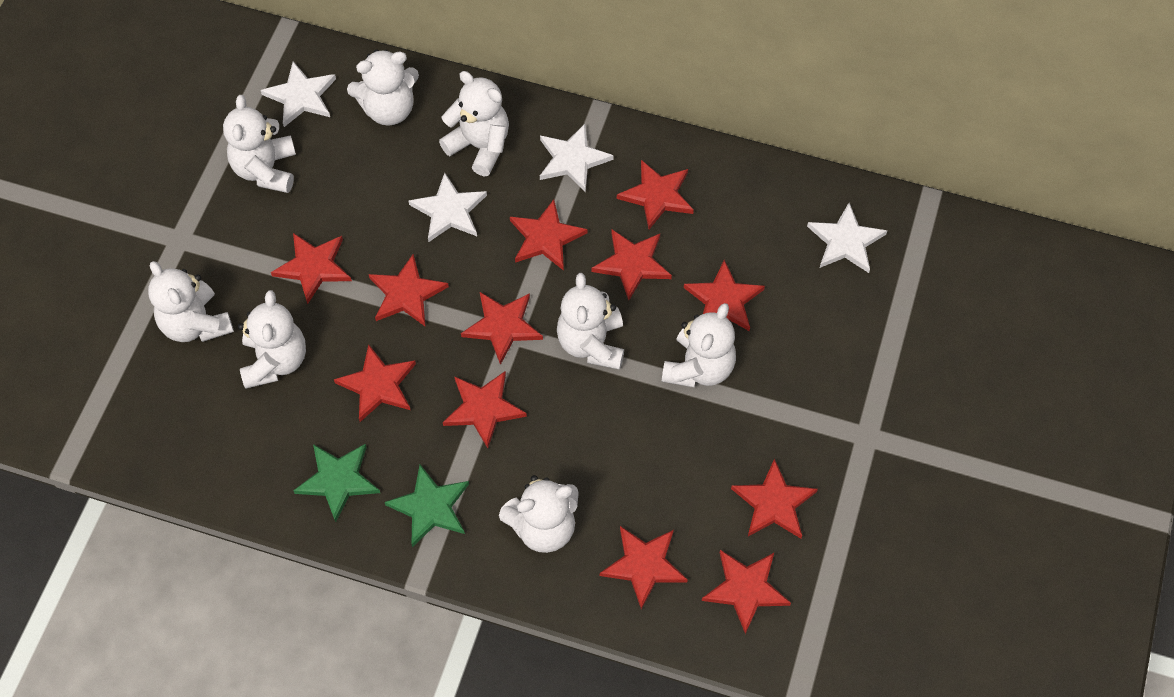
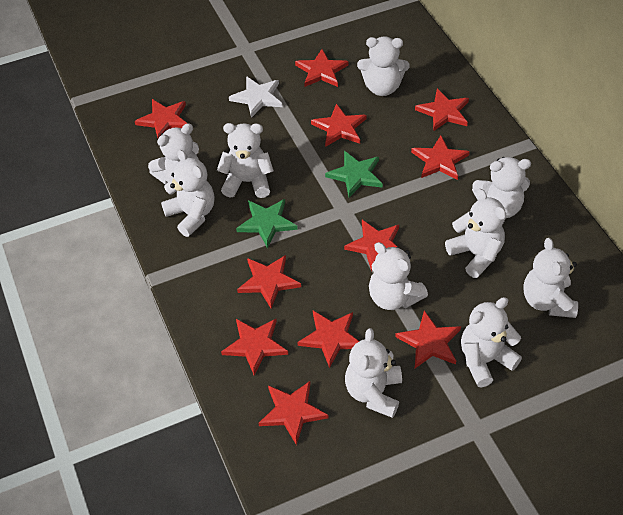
red star: 12 -> 11
white star: 4 -> 1
white teddy bear: 8 -> 10

